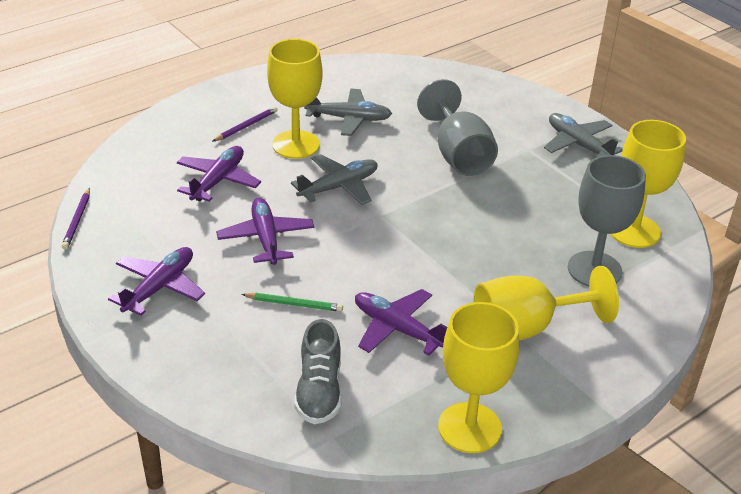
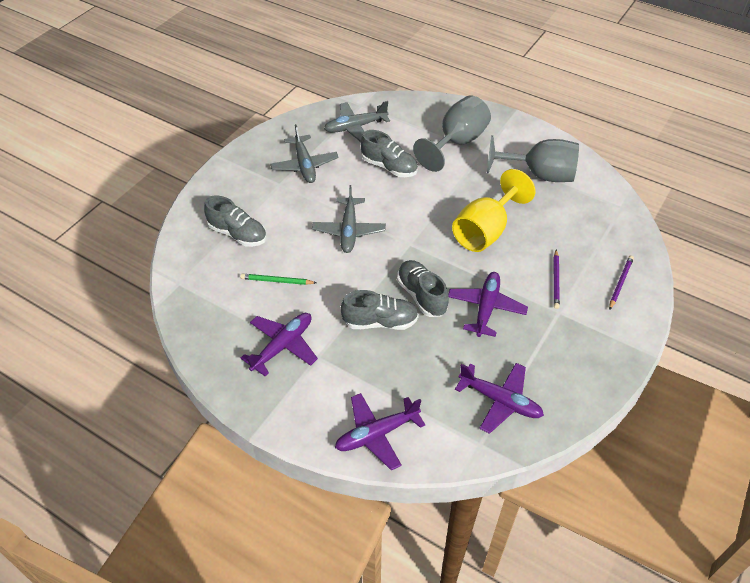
grey shoe: 1 -> 4
yellow goblet: 4 -> 1

